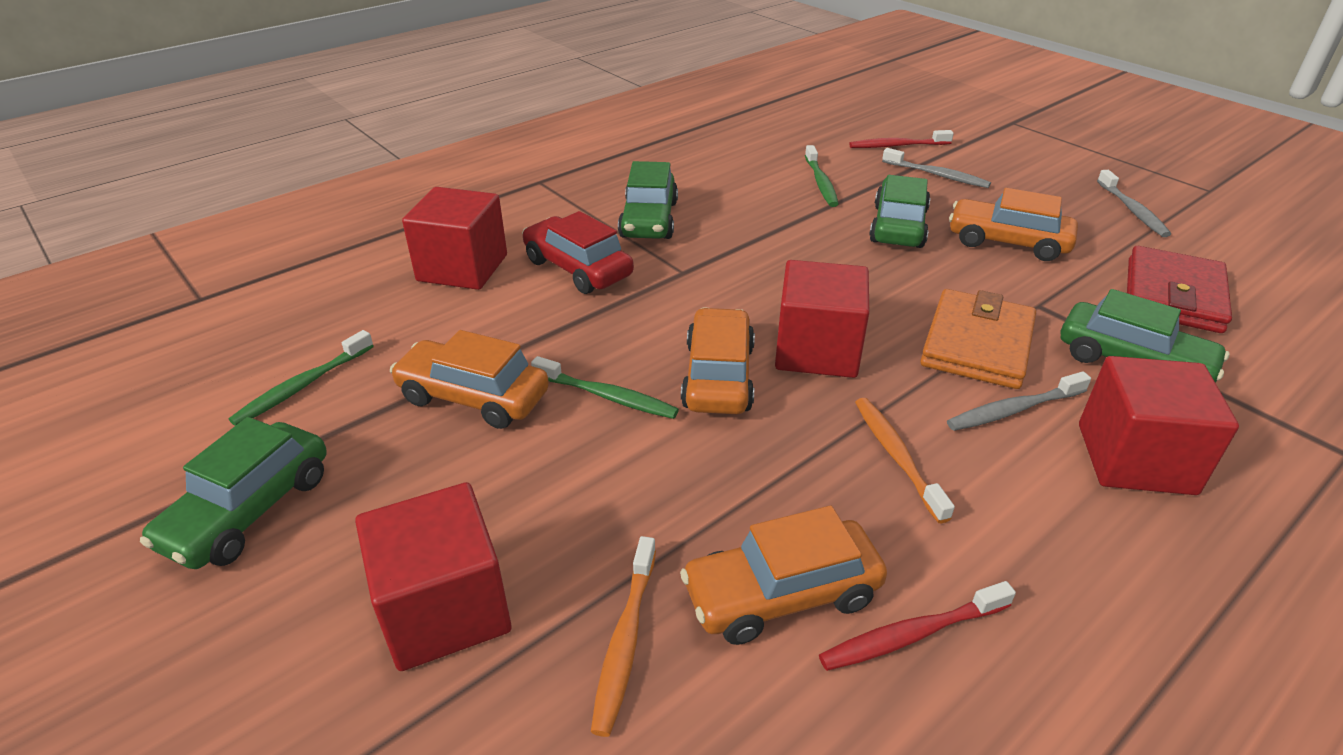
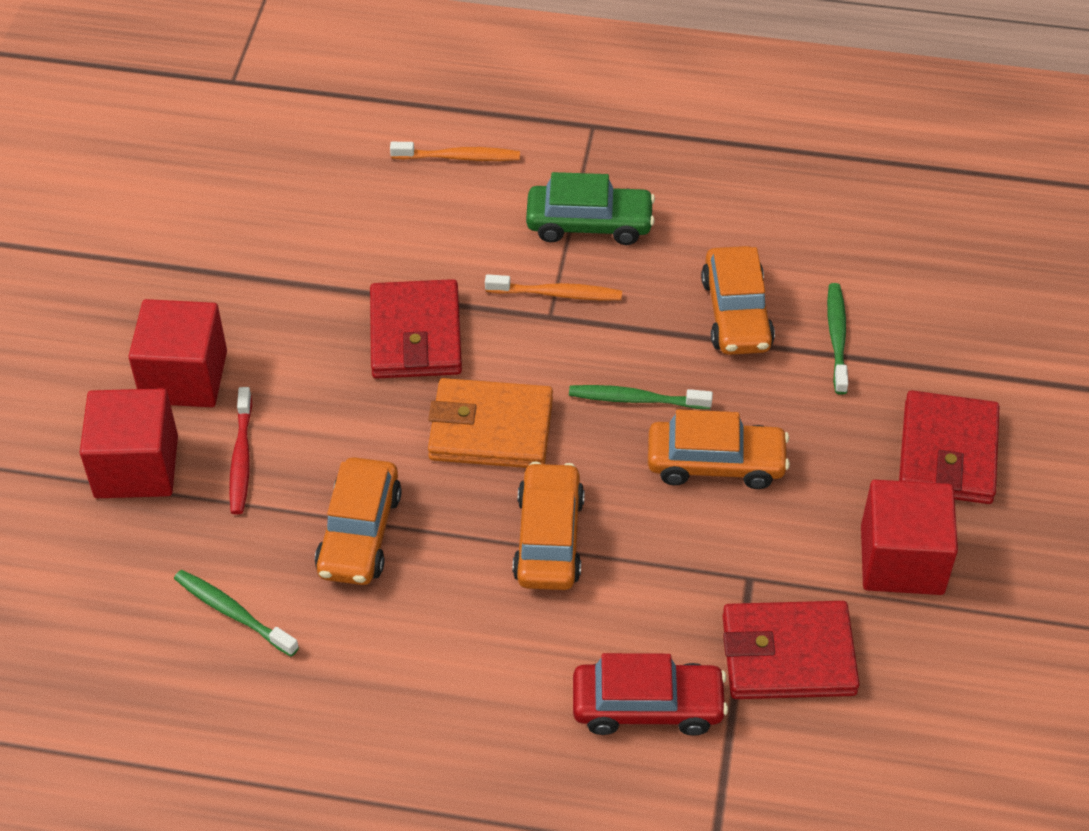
green car: 4 -> 1
grey toothbrush: 3 -> 0
red cube: 4 -> 3
red toothbrush: 2 -> 1
red wallet: 1 -> 3

